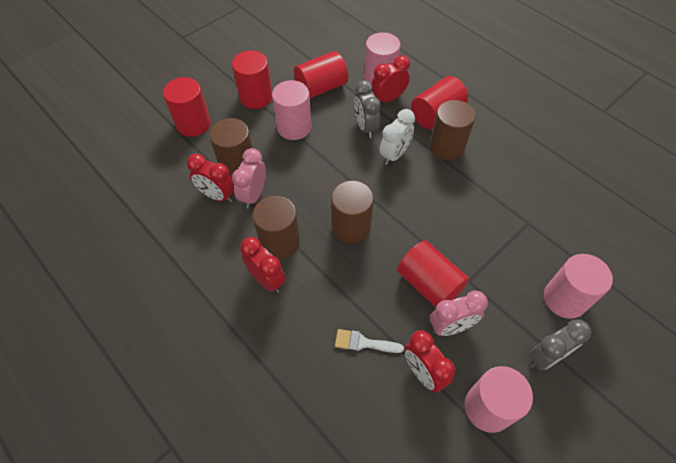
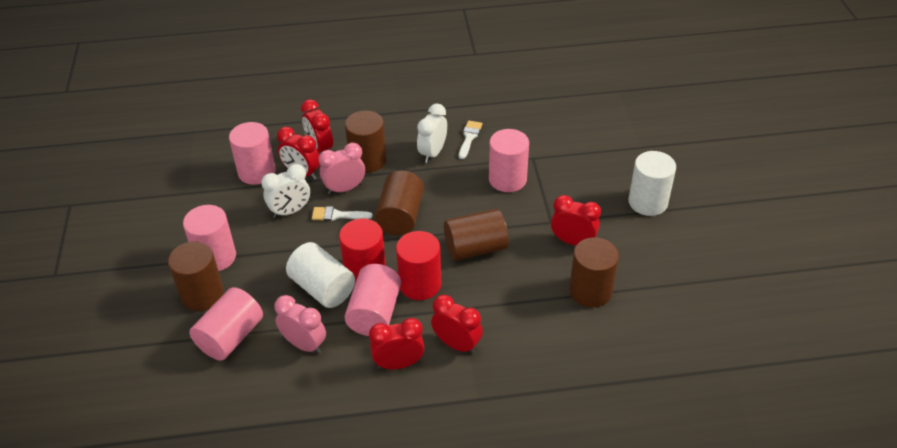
brown cylinder: 4 -> 5
grey clock: 2 -> 0
pink cylinder: 4 -> 5
red clock: 4 -> 5
red cylinder: 5 -> 2
white brush: 1 -> 2
white clock: 1 -> 2
white cylinder: 0 -> 2

